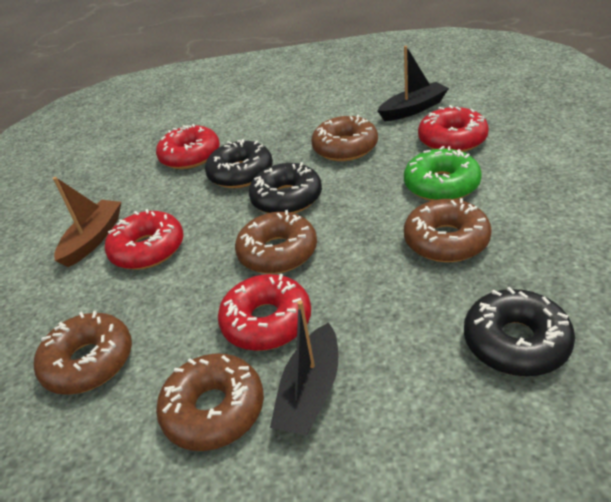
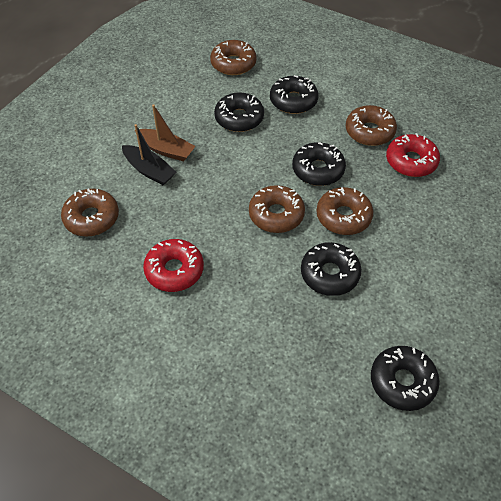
black boat: 2 -> 1
black donut: 3 -> 5
green donut: 1 -> 0
red donut: 4 -> 2

